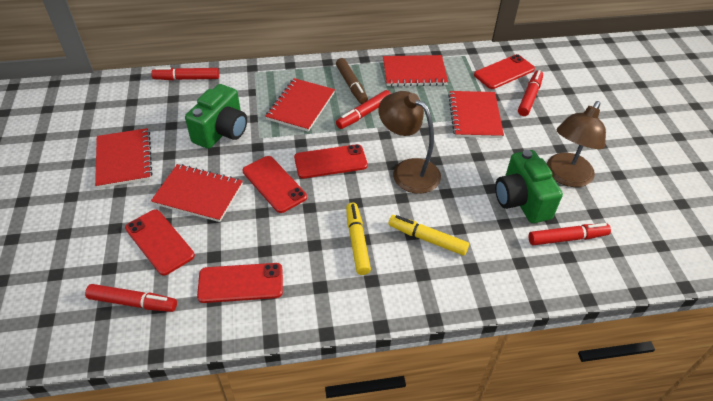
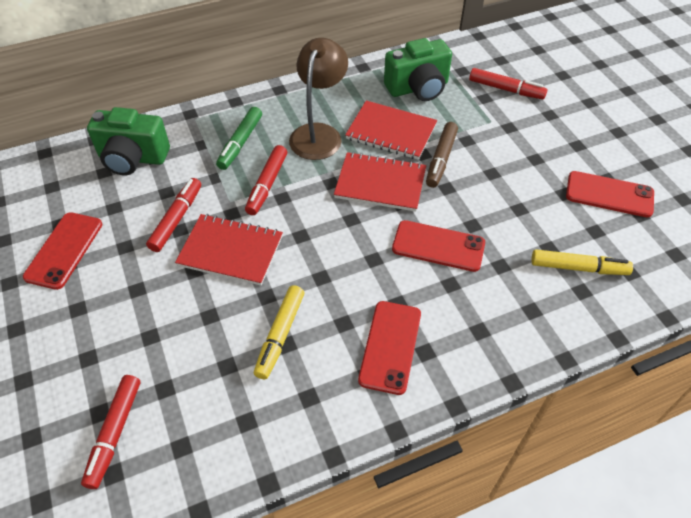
brown lamp: 2 -> 1
green marker: 0 -> 1
red marker: 5 -> 4
red notebook: 5 -> 3
red phone: 5 -> 4

